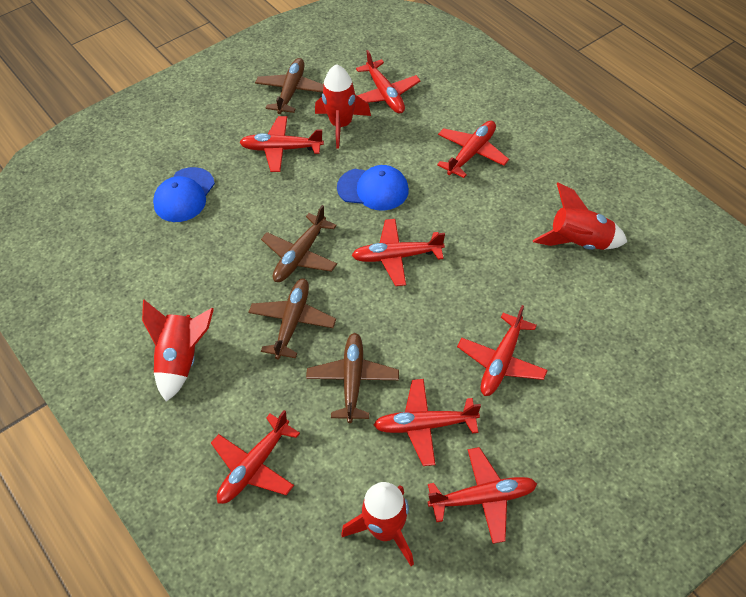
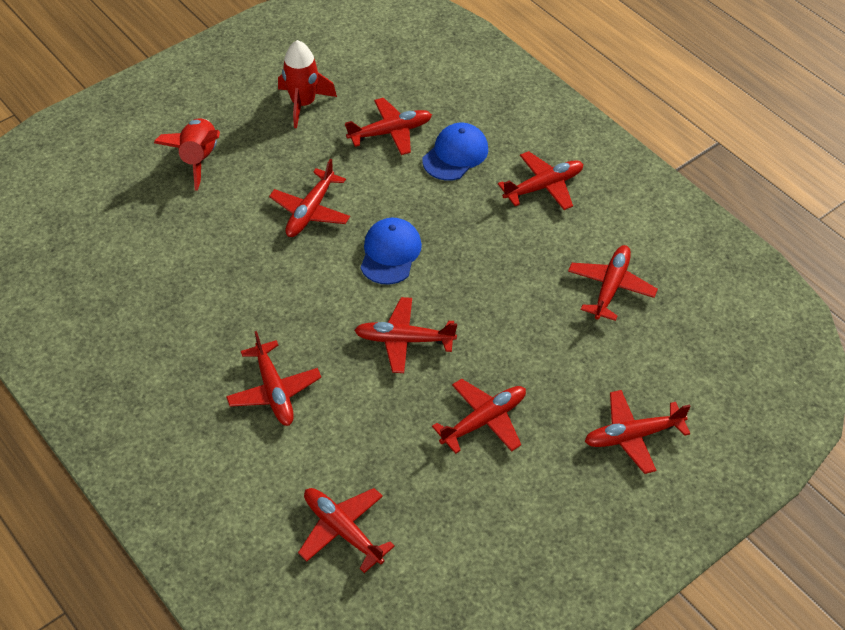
brown plane: 4 -> 0
red plane: 8 -> 9
red rocket: 4 -> 2

